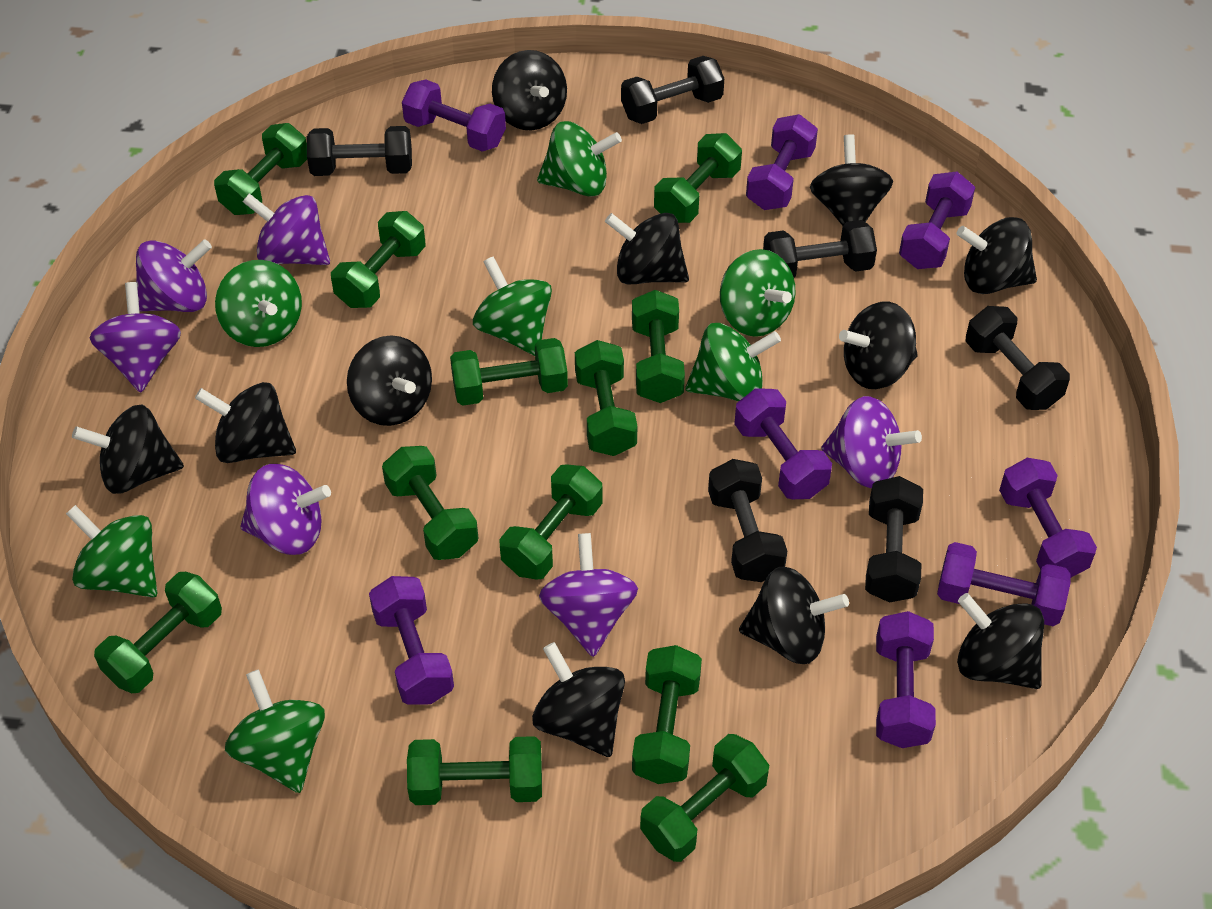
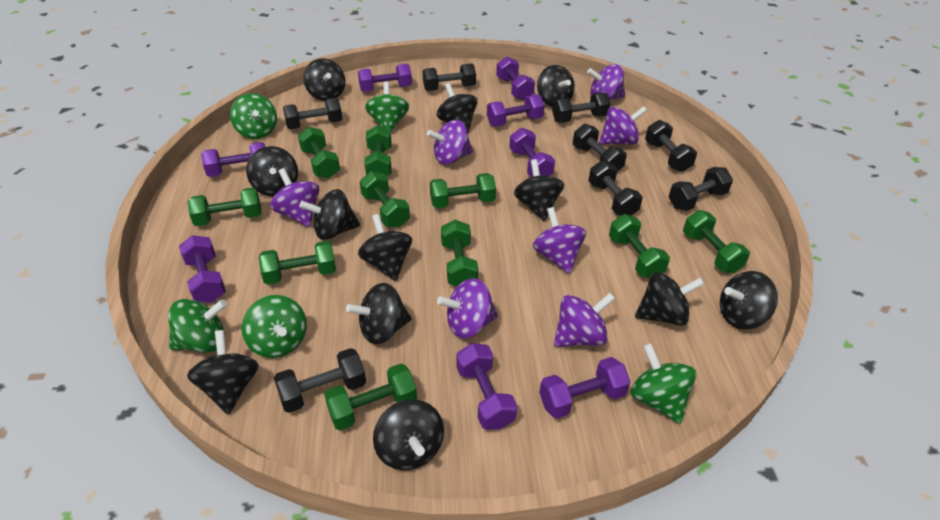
black dumbbell: 6 -> 8
black spinning top: 11 -> 12
green dumbbell: 12 -> 10
green spinning top: 7 -> 5
purple spinning top: 6 -> 7

